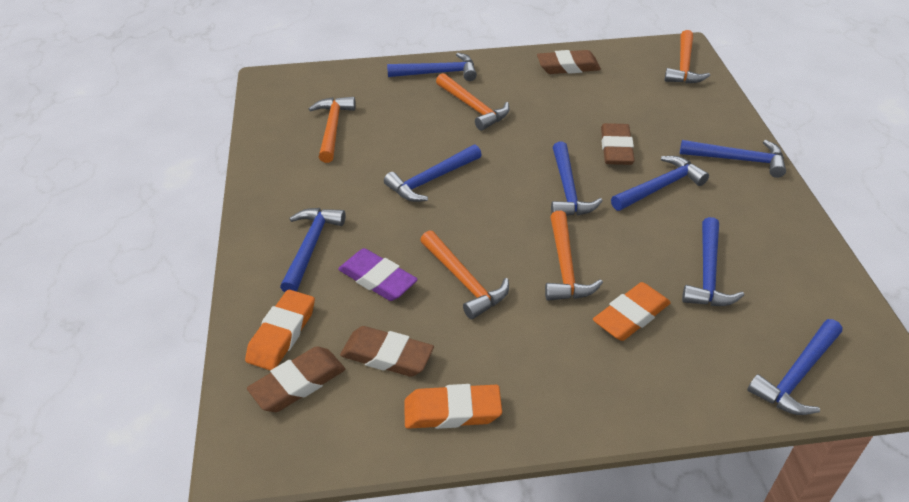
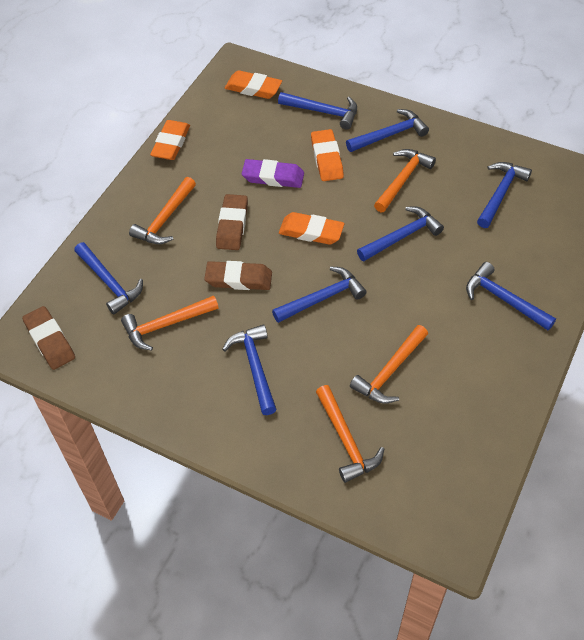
brown eraser: 4 -> 3
orange eraser: 3 -> 4

